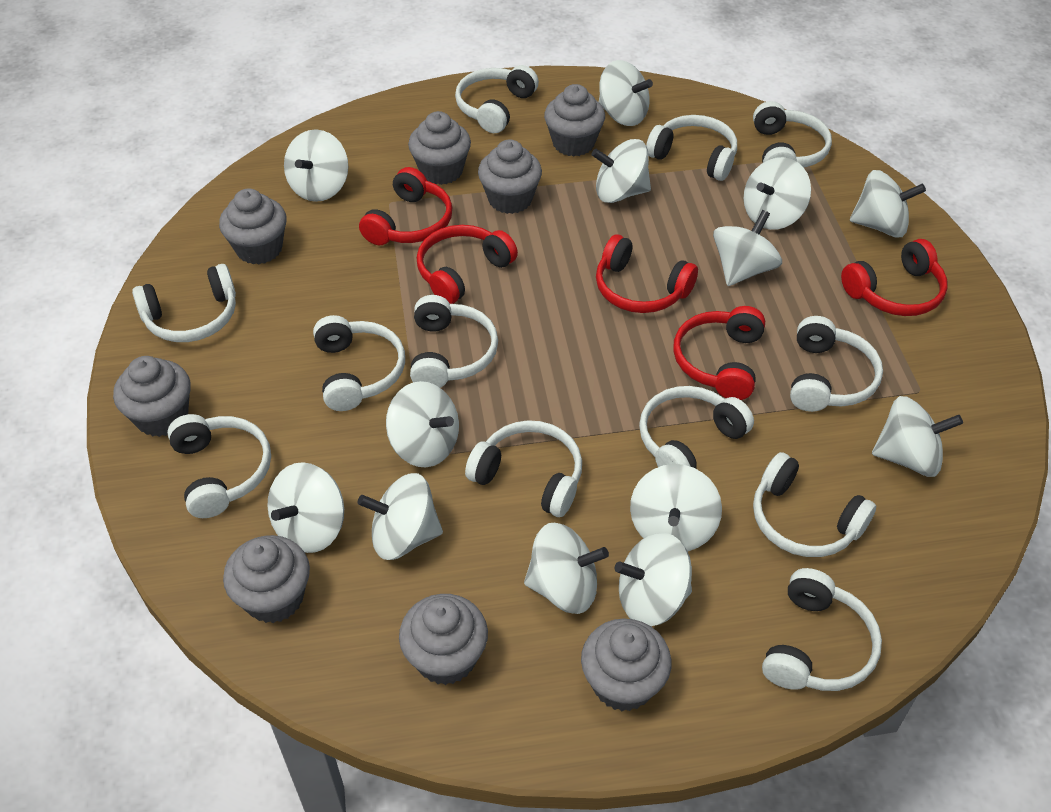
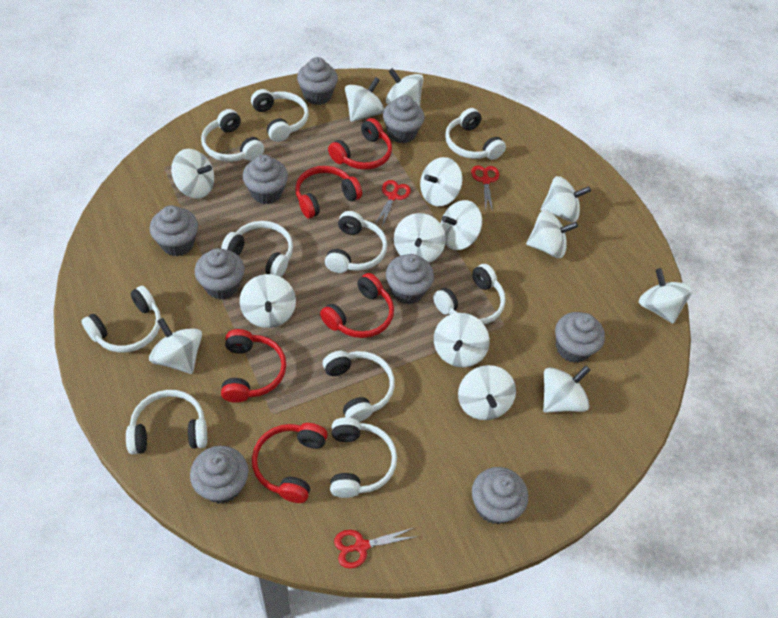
grey cupcake: 8 -> 9
red scissors: 0 -> 3
white headphones: 12 -> 10
white spinning top: 13 -> 14

